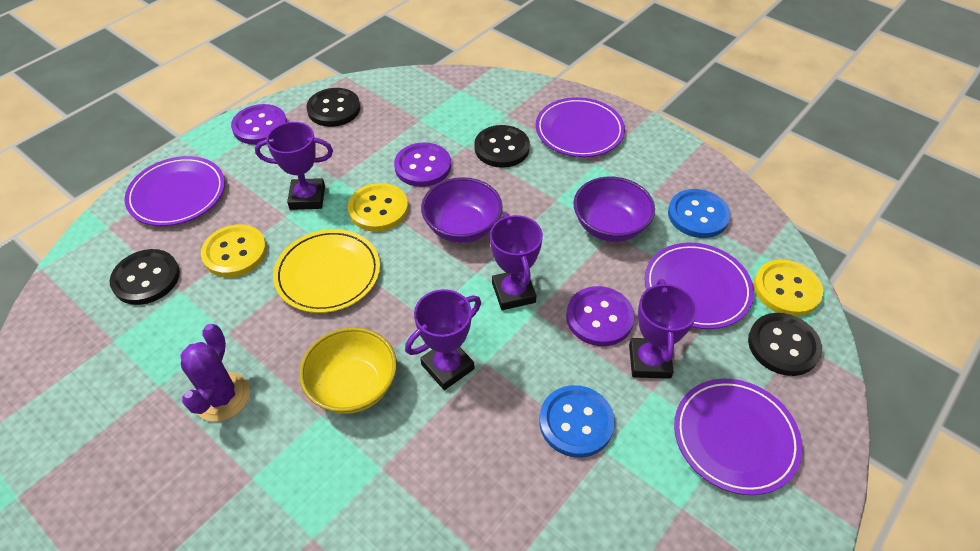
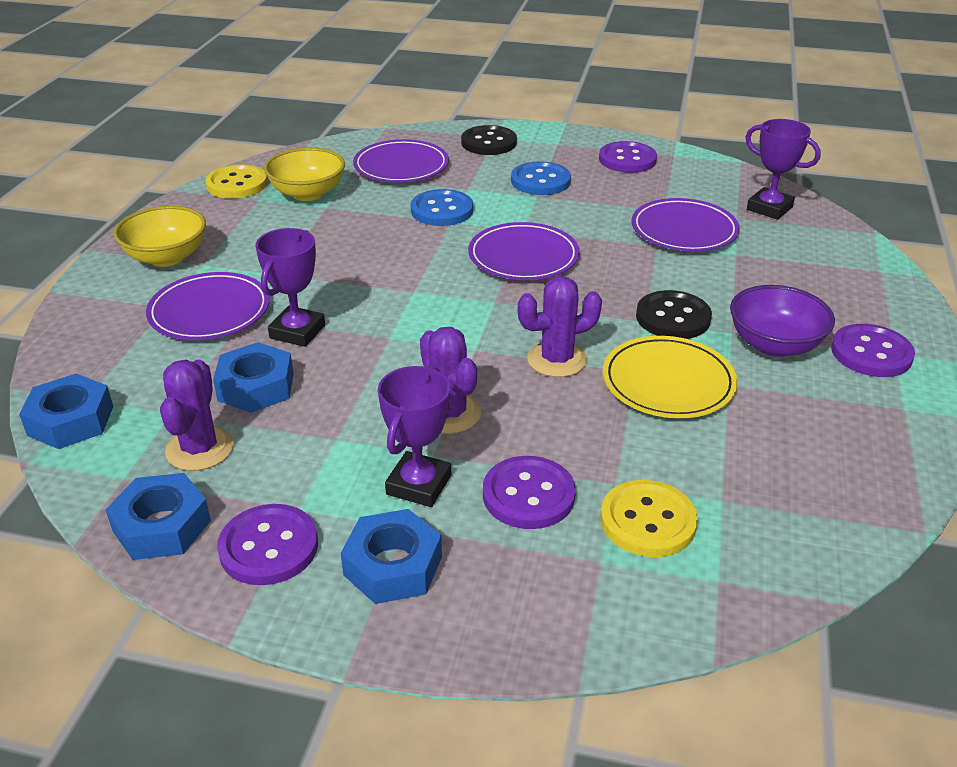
black button: 4 -> 2
blue nut: 0 -> 4
purple bowl: 2 -> 1
purple button: 3 -> 4
purple cactus: 1 -> 3
purple trophy: 4 -> 3
yellow bowl: 1 -> 2
yellow button: 3 -> 2

